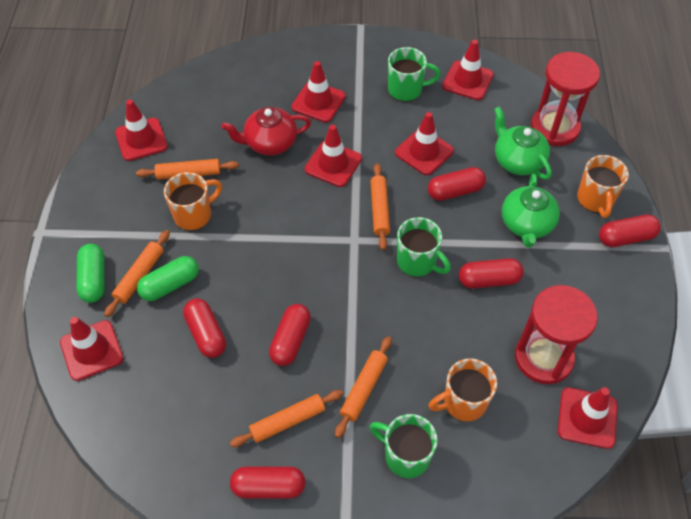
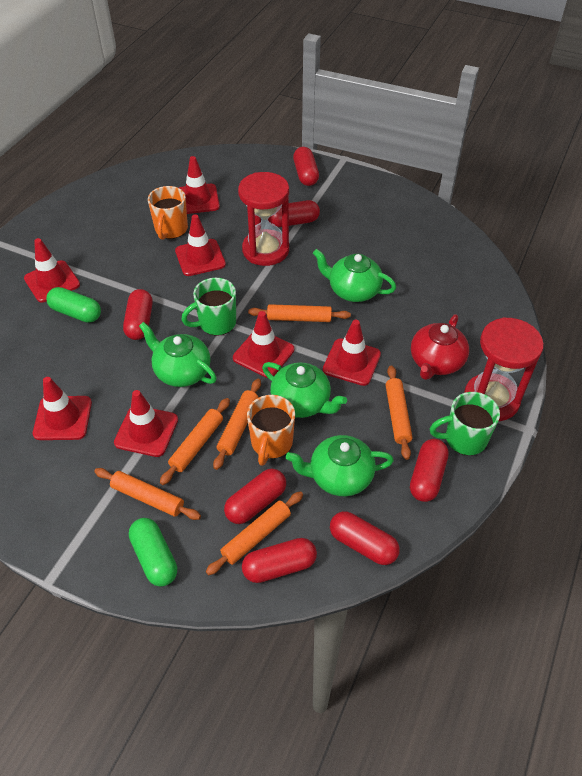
green mug: 3 -> 2
green teapot: 2 -> 4
orange mug: 3 -> 2
orange rolling pin: 5 -> 6
red capsule: 6 -> 7

